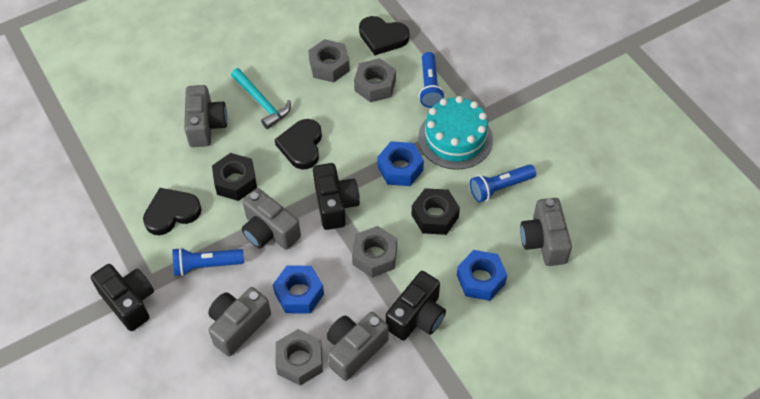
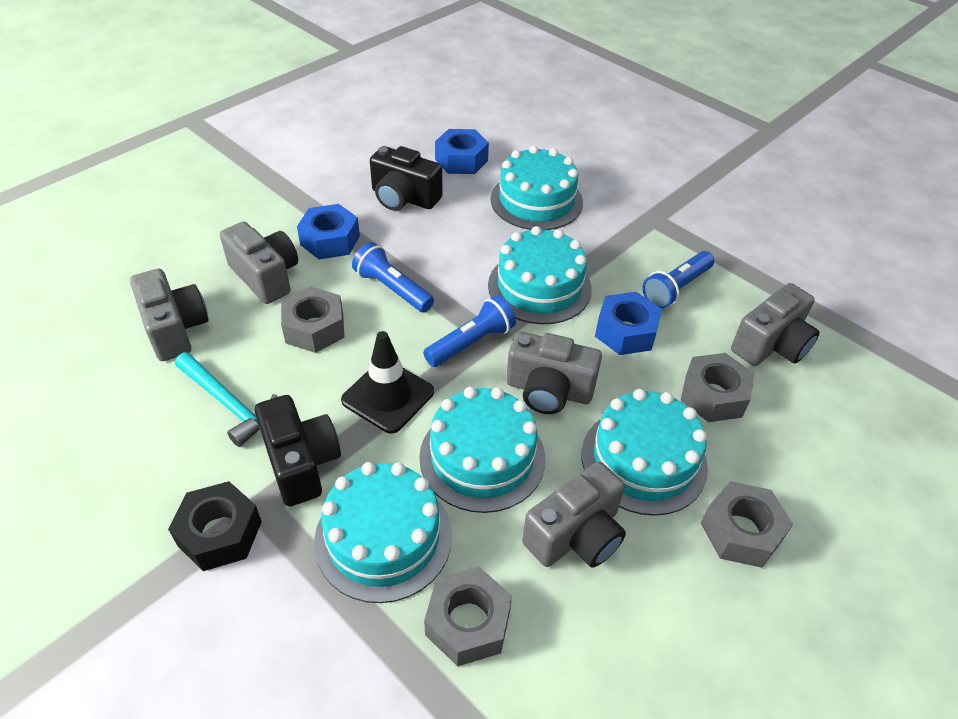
black camera: 3 -> 2
black heart: 3 -> 0
black nut: 2 -> 1
black traffic cone: 0 -> 1
turquoise cake: 1 -> 5

